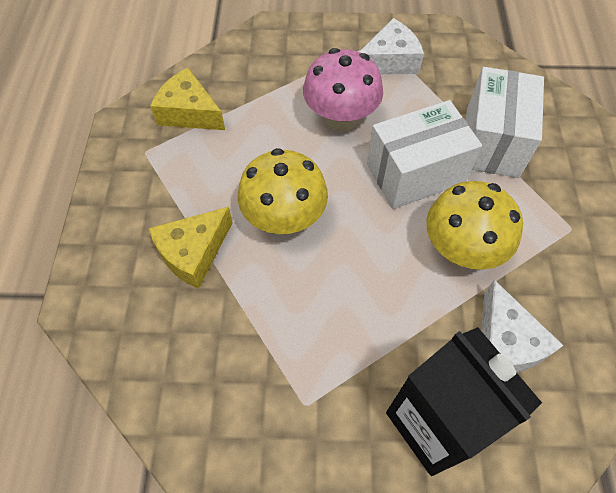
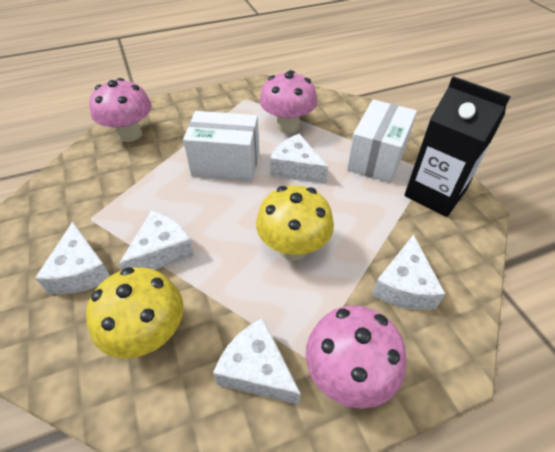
pink mushroom: 1 -> 3
white cheese: 2 -> 5
yellow cheese: 2 -> 0

